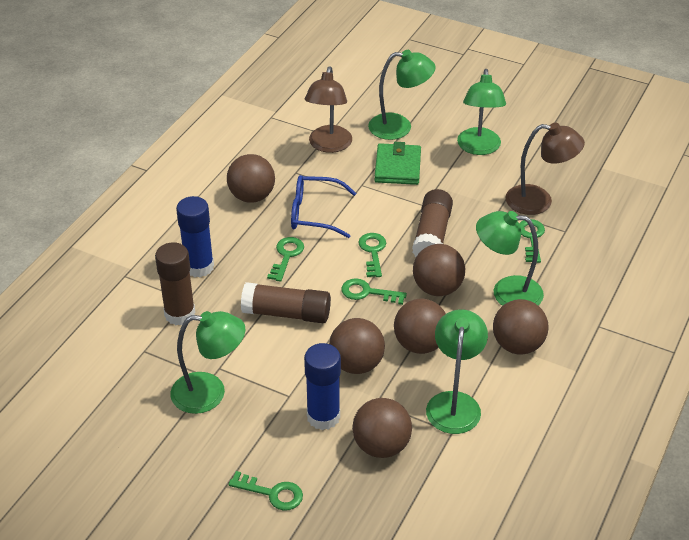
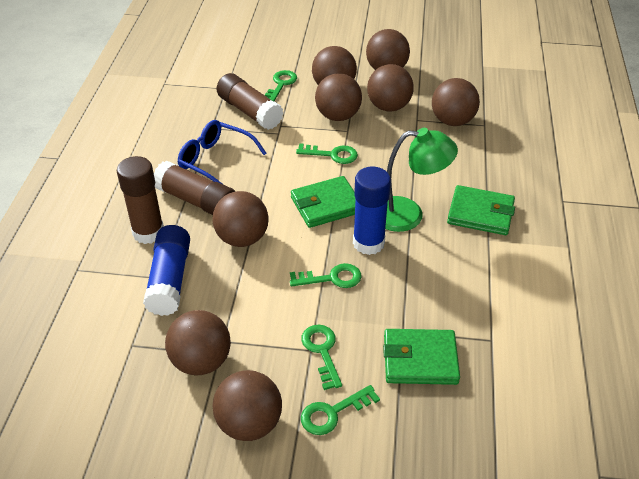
brown ball: 6 -> 8
brown lamp: 2 -> 0
green lamp: 5 -> 1
green wallet: 1 -> 3

